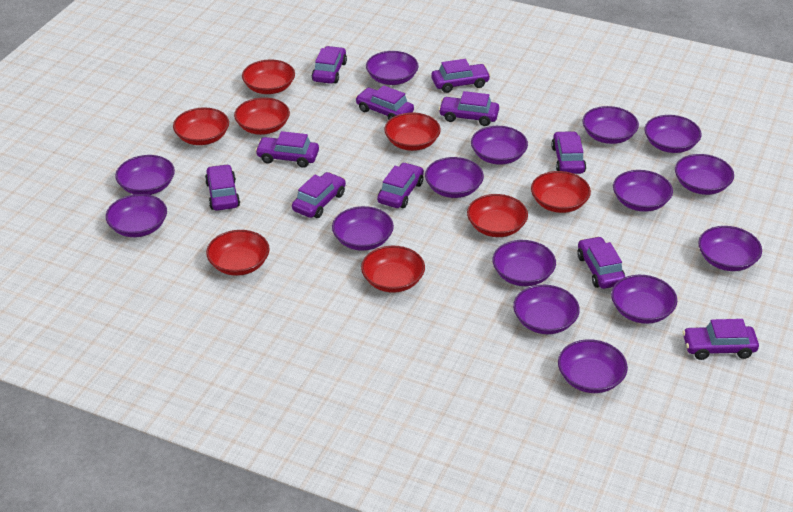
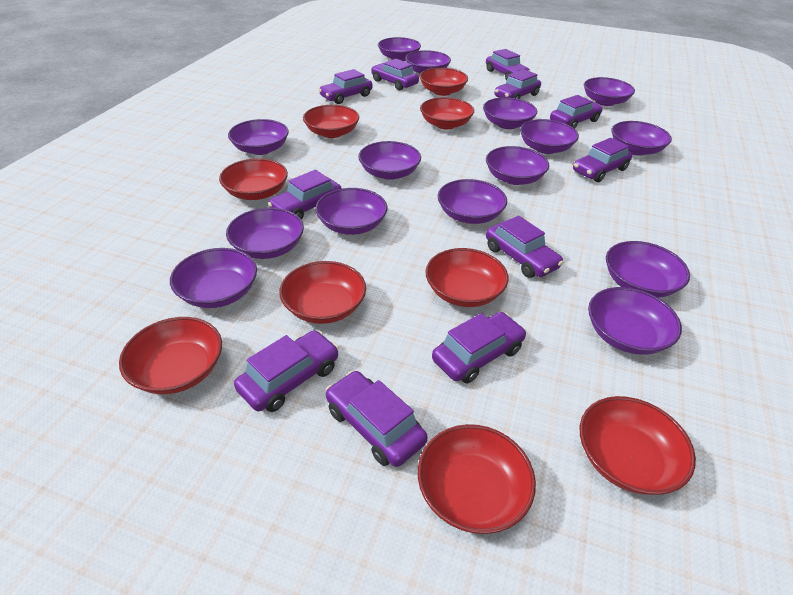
red bowl: 8 -> 9

